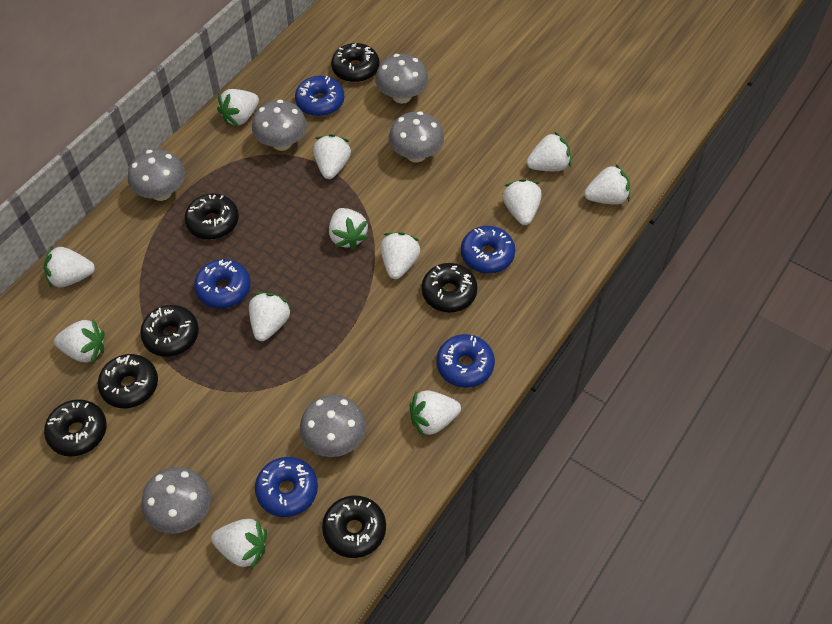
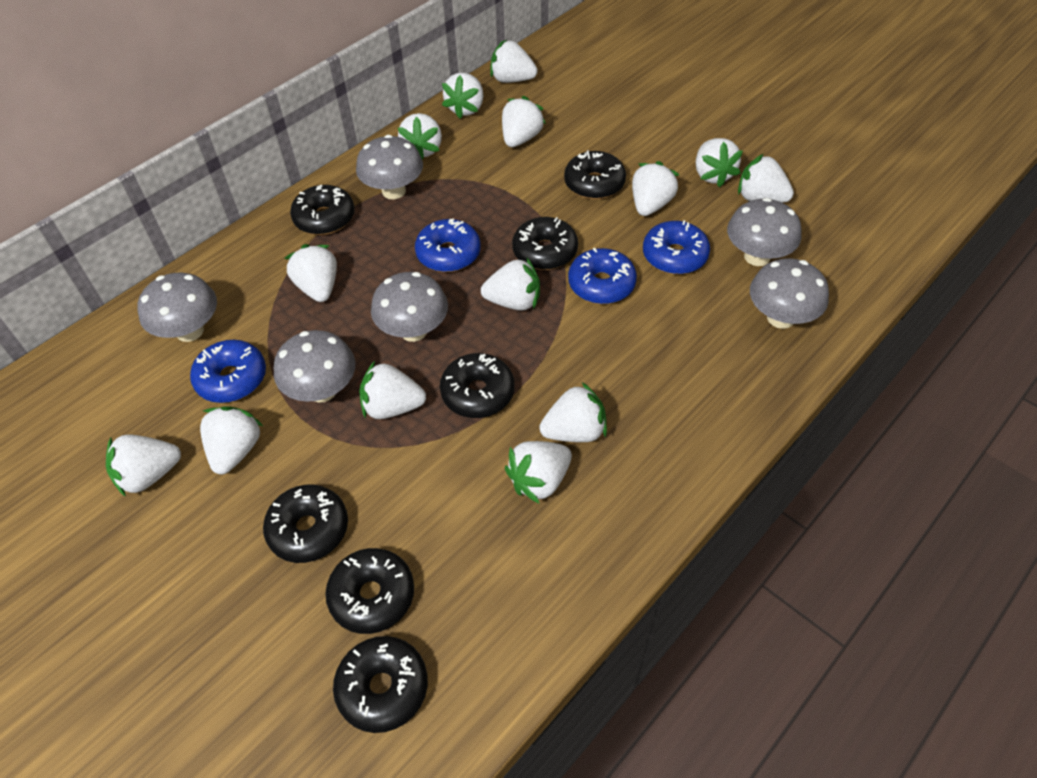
blue donut: 5 -> 4
white strawberry: 12 -> 14

